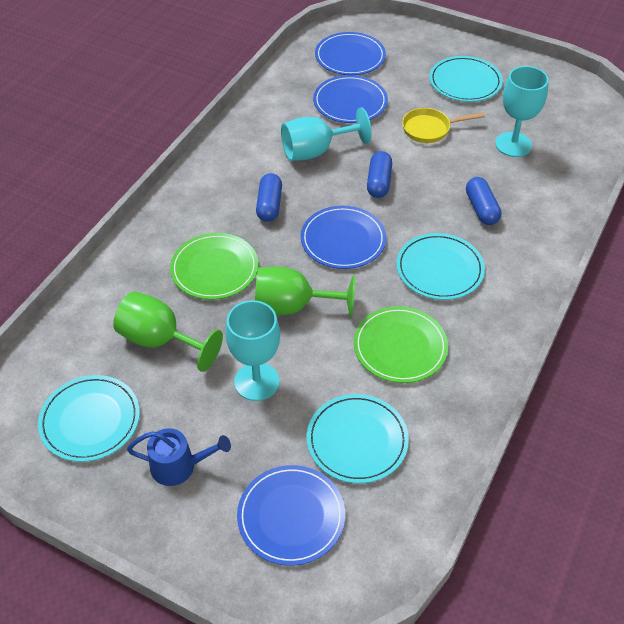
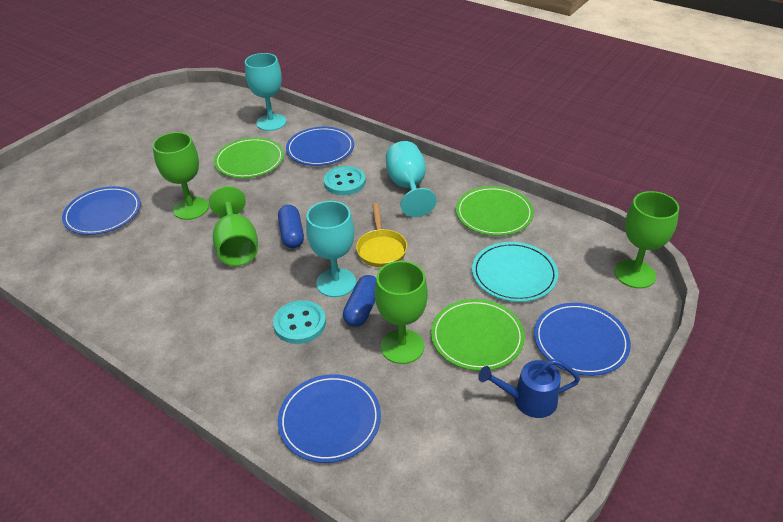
blue capsule: 3 -> 2
green goblet: 2 -> 4
green plate: 2 -> 3
turquoise button: 0 -> 2
turquoise plate: 4 -> 1

